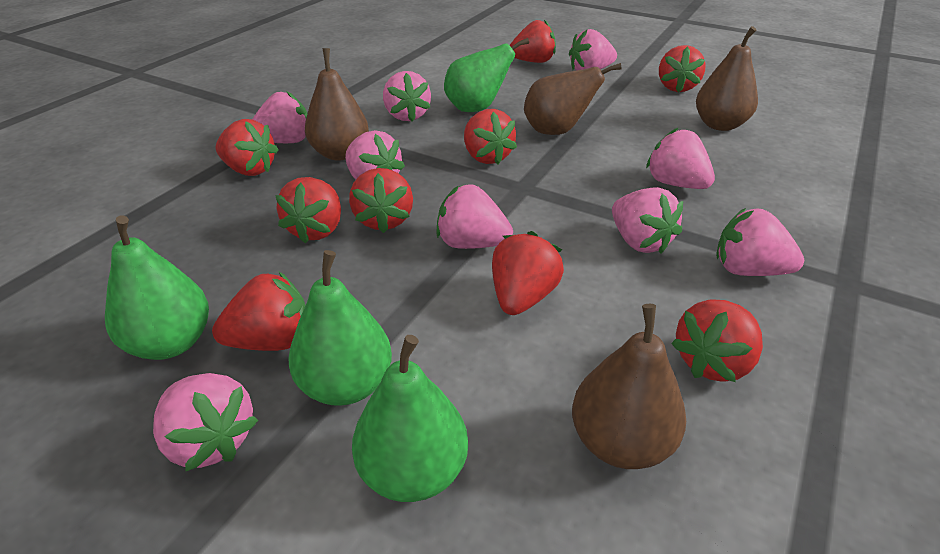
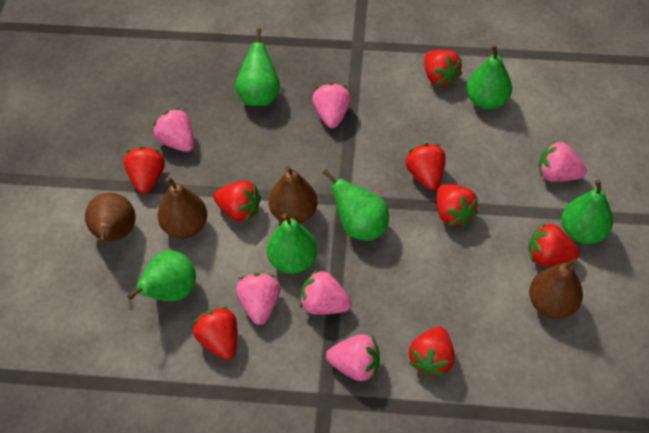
green pear: 4 -> 6
pink strawberry: 9 -> 6
red strawberry: 9 -> 8

